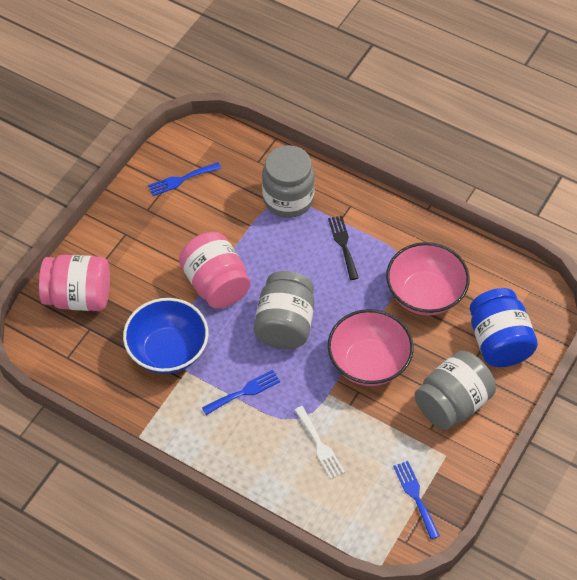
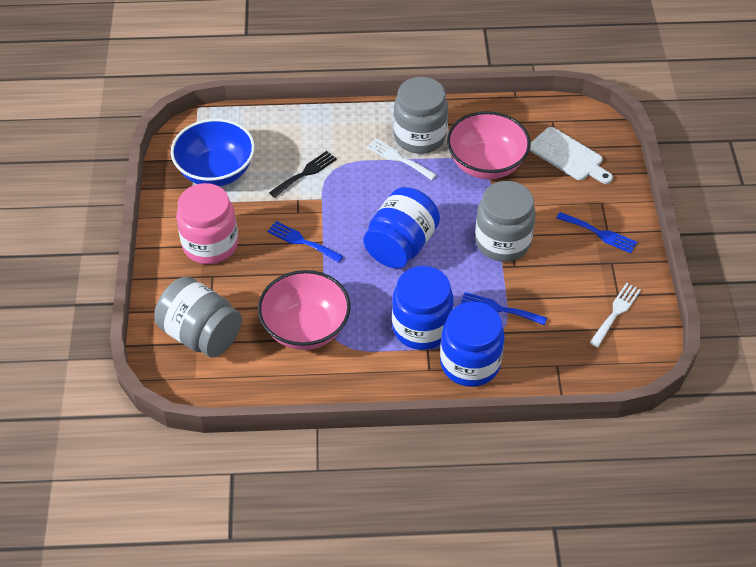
blue jar: 1 -> 3
pink jar: 2 -> 1
white cutting board: 0 -> 1
white fork: 1 -> 2

